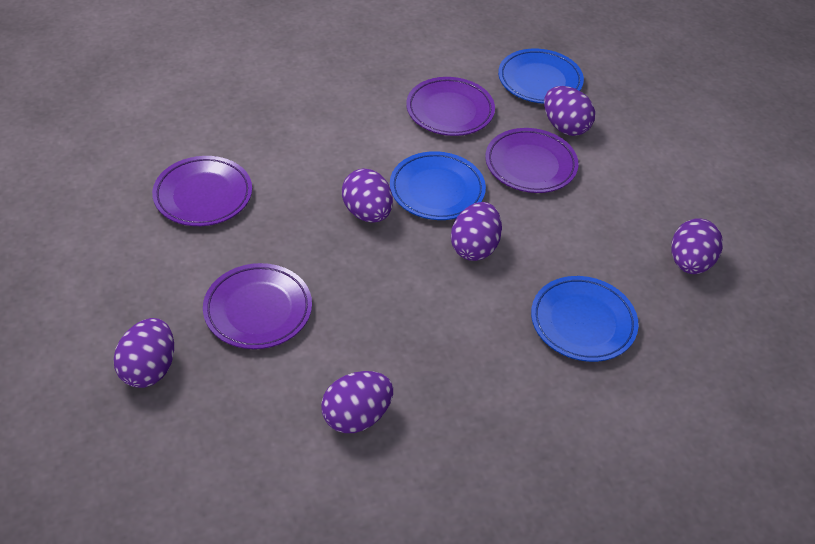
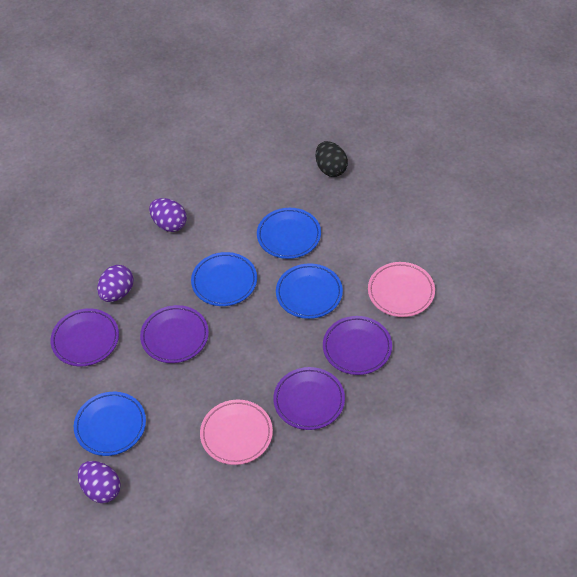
black egg: 0 -> 1
blue plate: 3 -> 4
pink plate: 0 -> 2
purple egg: 6 -> 3

